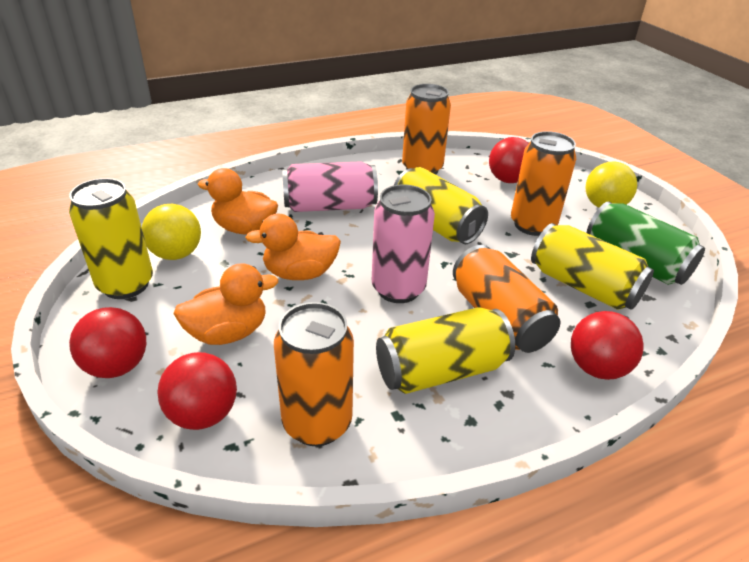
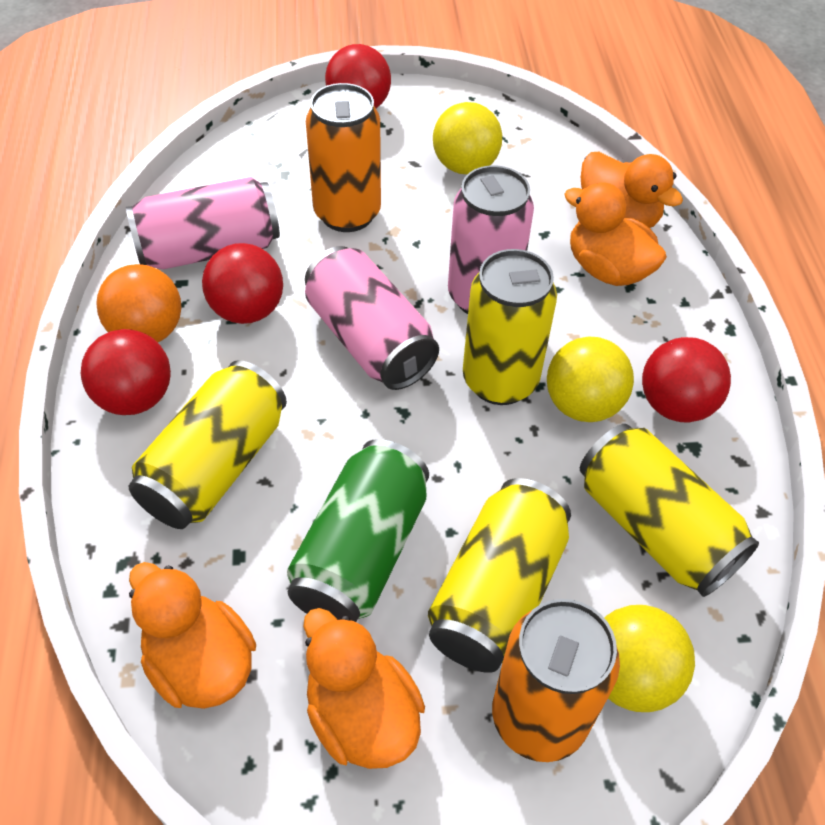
orange ball: 0 -> 1
orange can: 4 -> 2
orange duck: 3 -> 4
pink can: 2 -> 3
yellow ball: 2 -> 3

